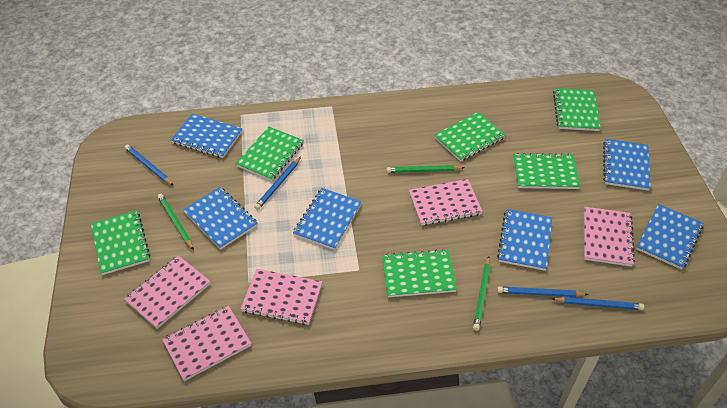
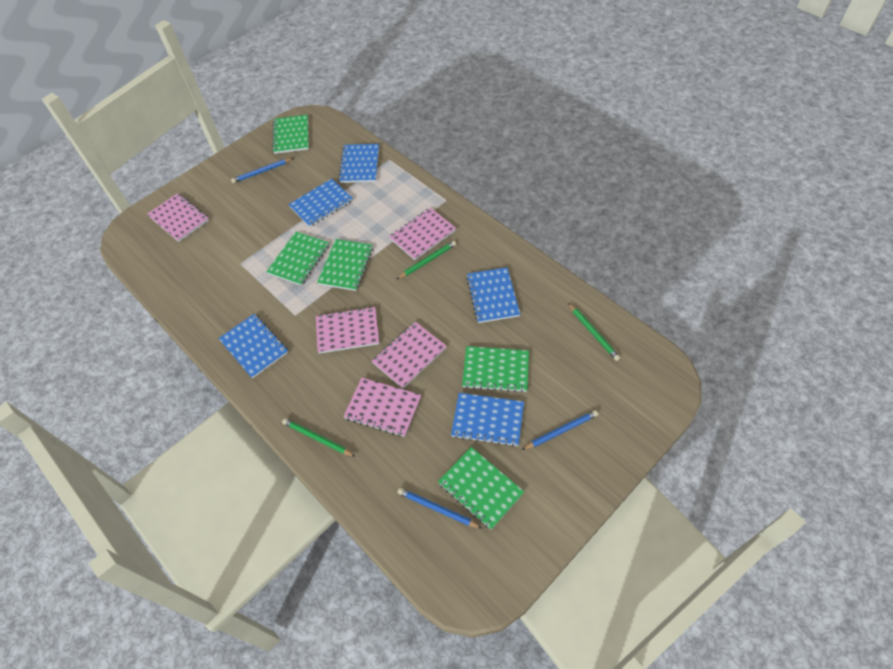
blue notebook: 6 -> 5
blue pencil: 4 -> 3
green notebook: 6 -> 5

